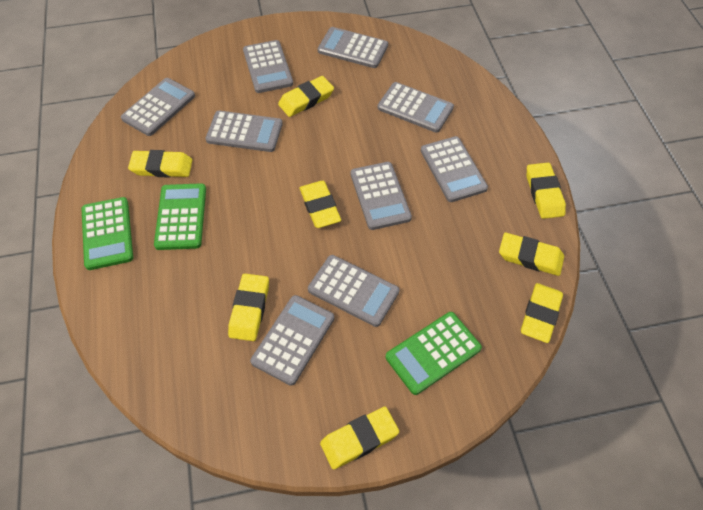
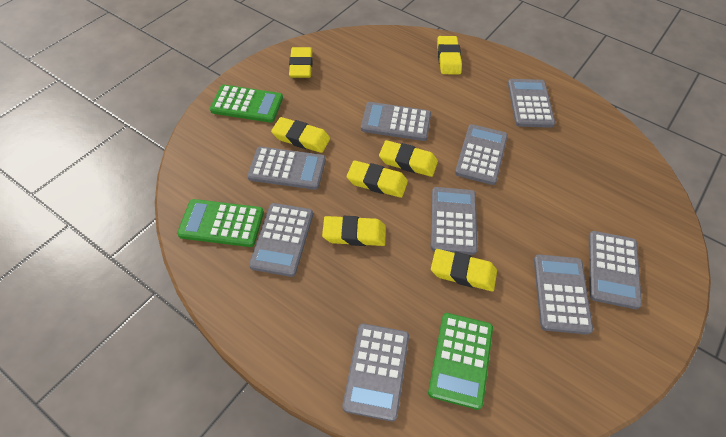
yellow eraser: 8 -> 7

